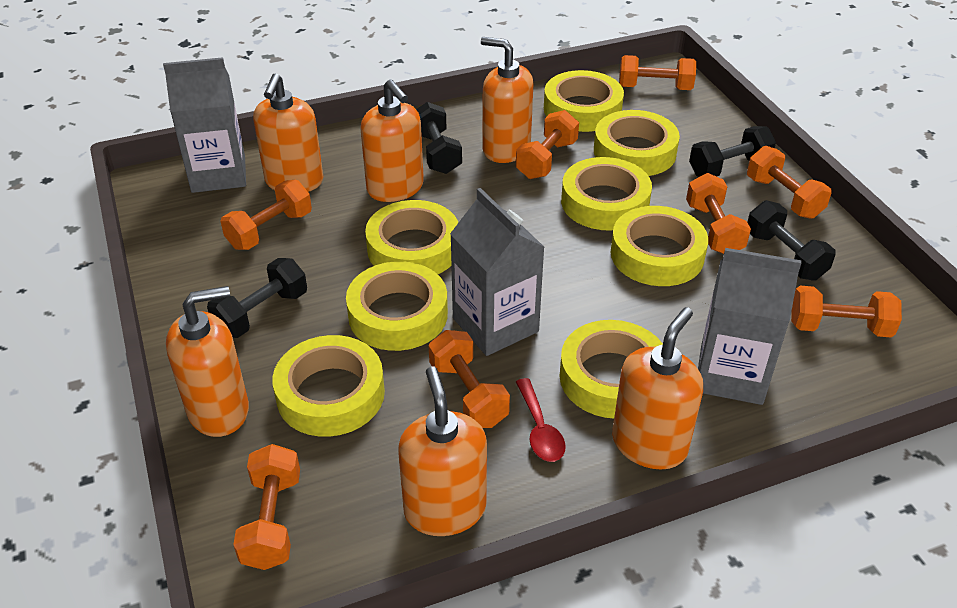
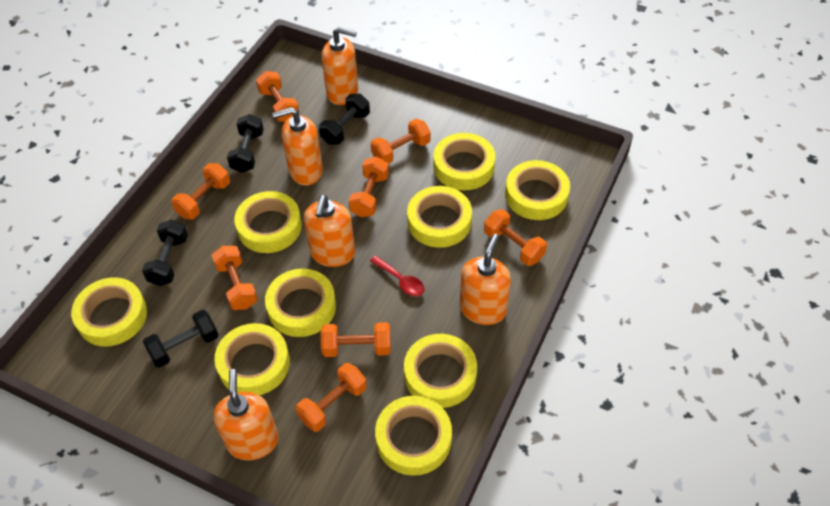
grey carton: 3 -> 0
orange soap dispenser: 6 -> 5
yellow tape: 8 -> 9

